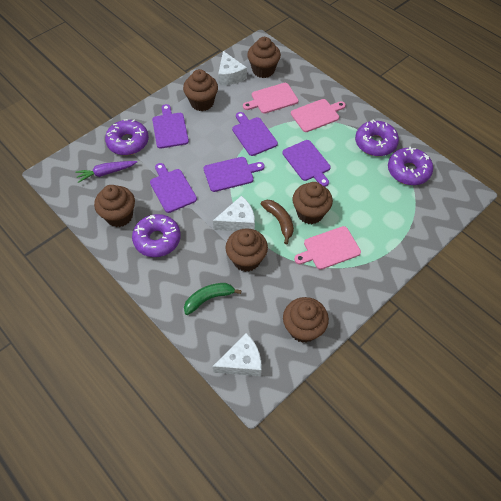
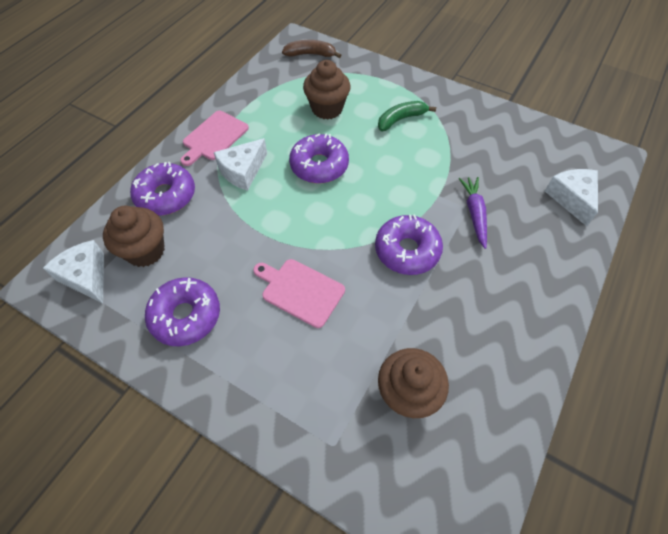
brown cupcake: 6 -> 3
pink cutting board: 3 -> 2
purple cutting board: 5 -> 0

